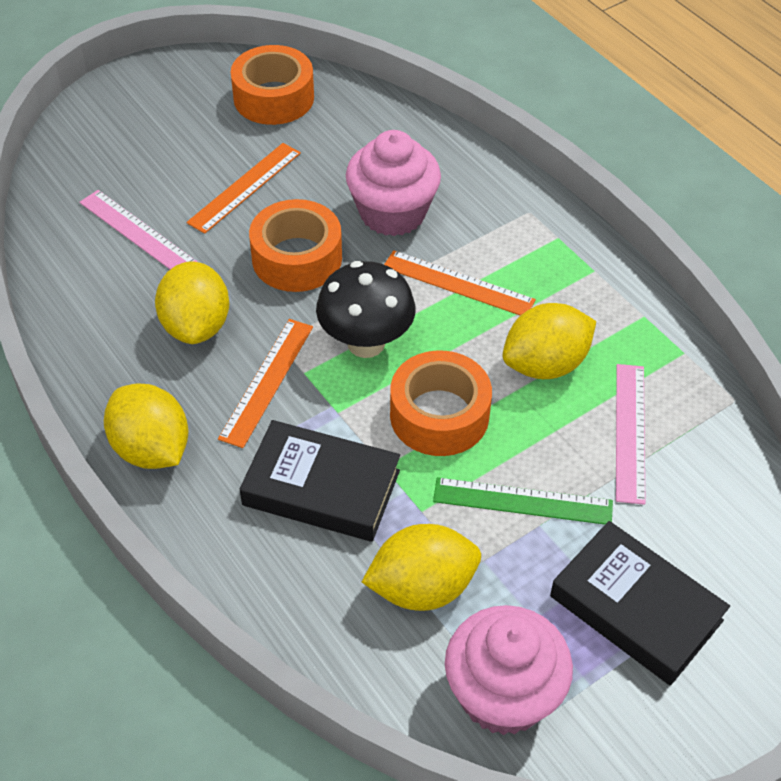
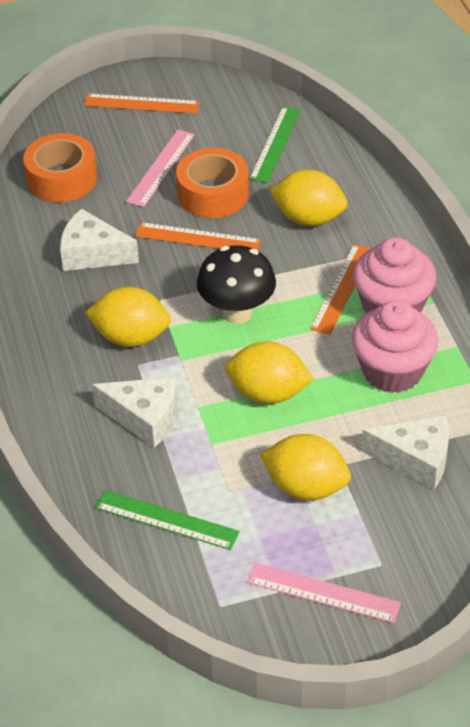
black book: 2 -> 0
green ruler: 1 -> 2
orange tape: 3 -> 2
white cheese: 0 -> 3

